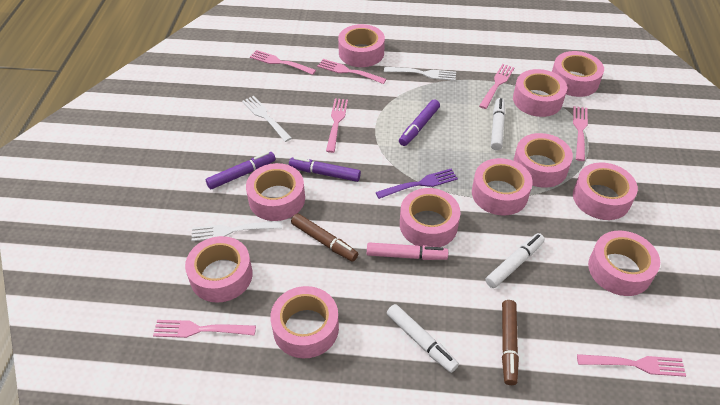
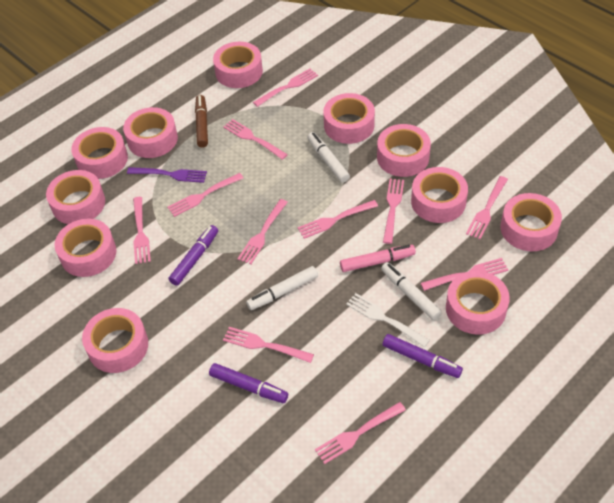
brown marker: 2 -> 1
pink fork: 7 -> 11
white fork: 3 -> 1

